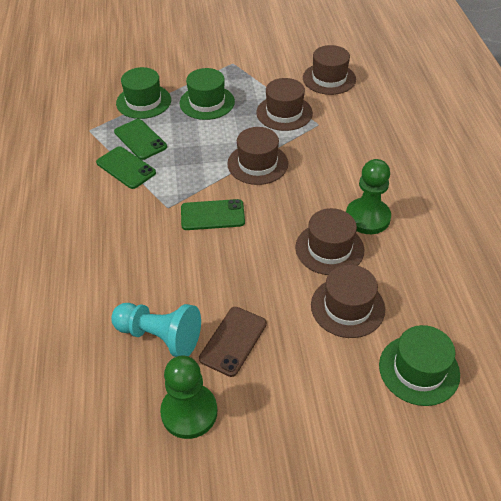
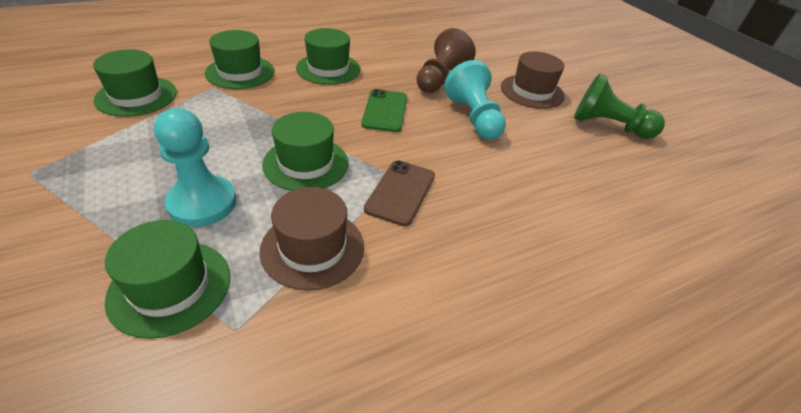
brown hat: 5 -> 2
brown pawn: 0 -> 1
green hat: 3 -> 5
green pawn: 2 -> 1
green phone: 3 -> 1
turquoise pawn: 1 -> 2

